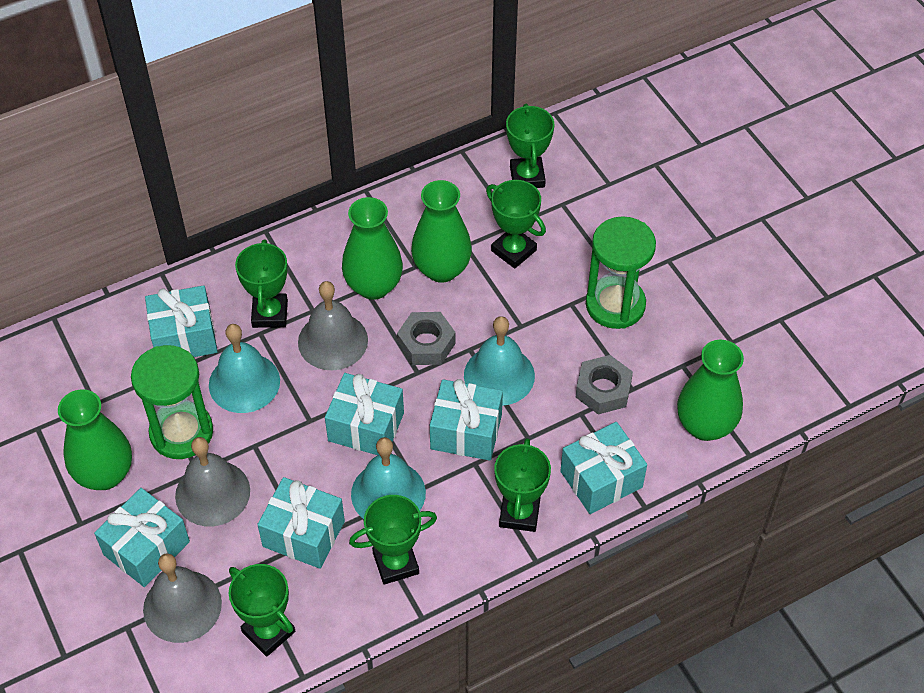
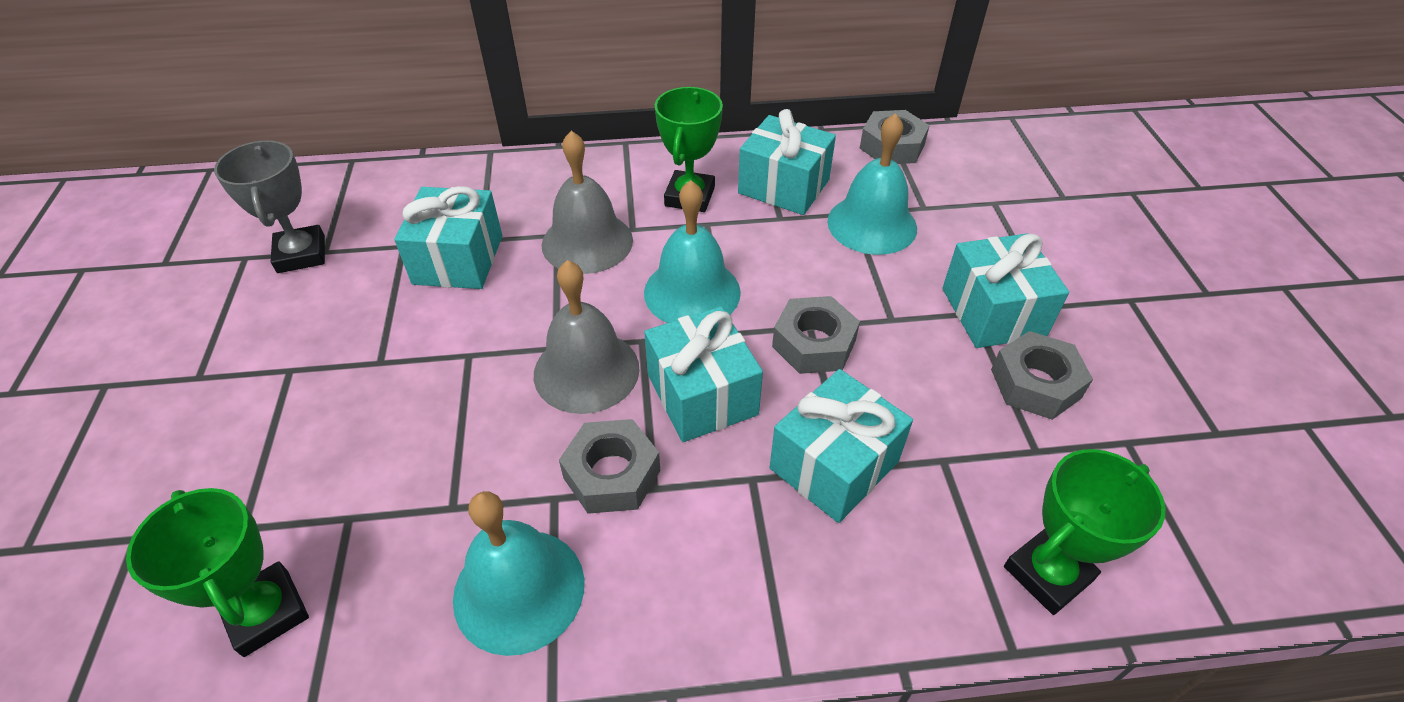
green hourglass: 2 -> 0
green trophy: 6 -> 3
green vase: 4 -> 0
grey bell: 3 -> 2
grey nut: 2 -> 4
grey trophy: 0 -> 1
turquoise gift: 6 -> 5

